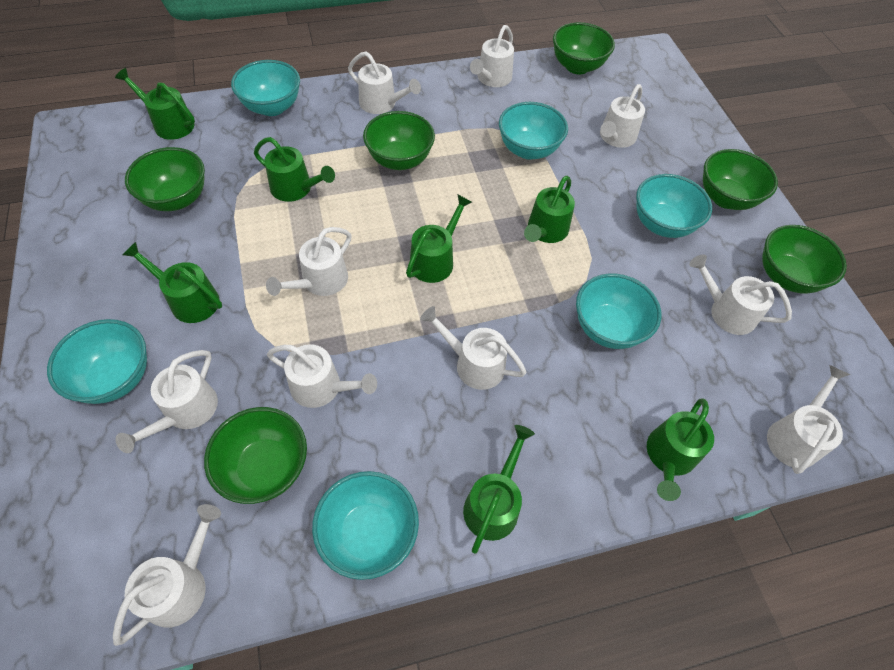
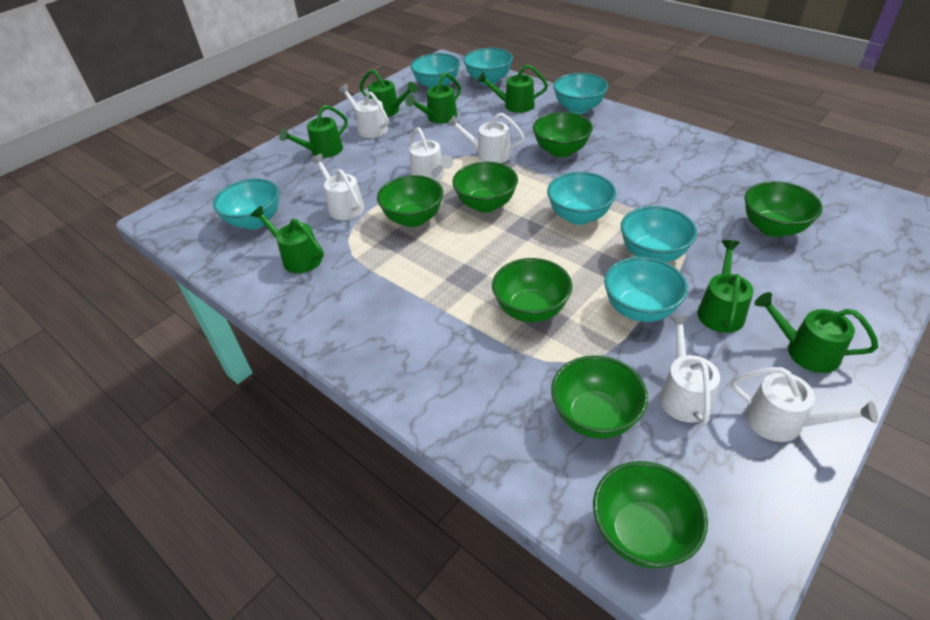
green bowl: 6 -> 7
turquoise bowl: 6 -> 7
white watering can: 10 -> 6

